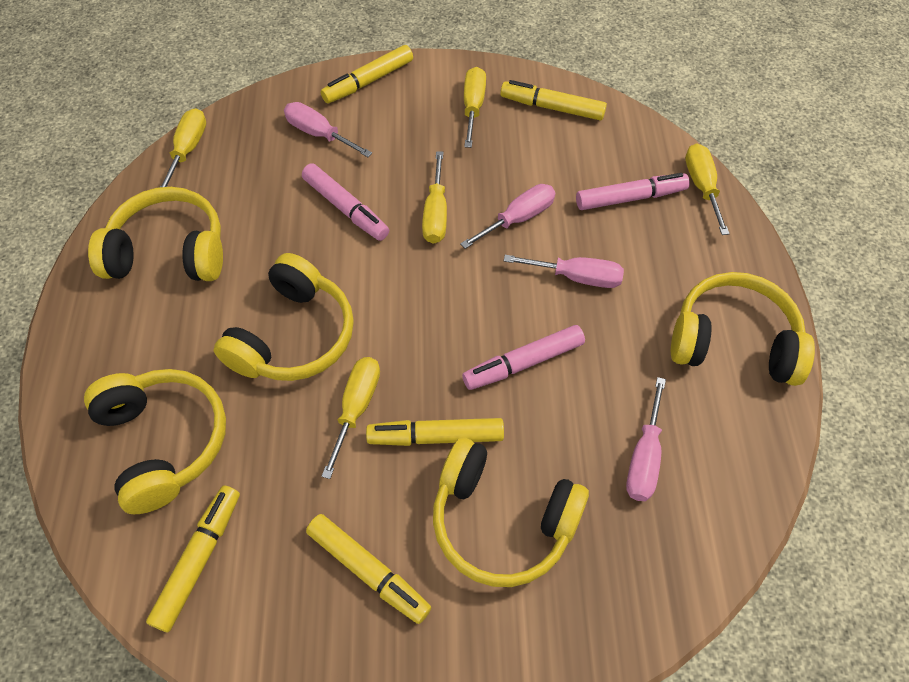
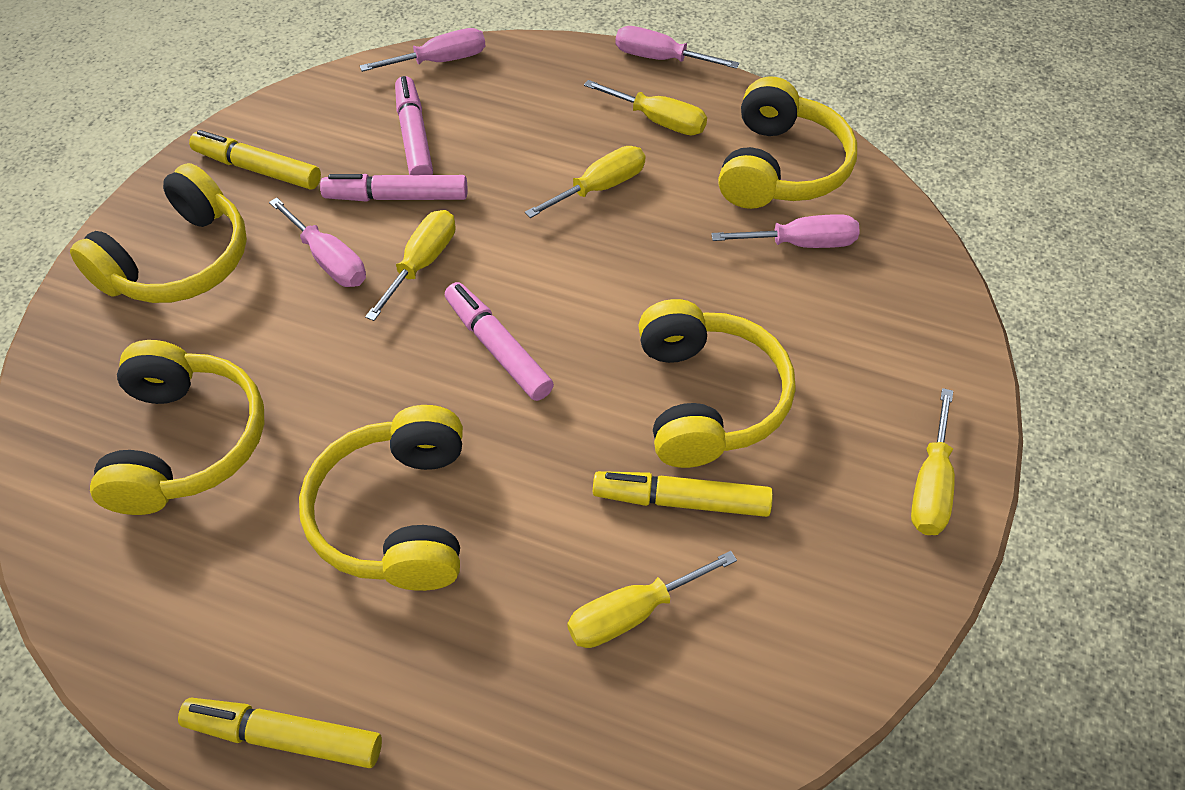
yellow marker: 5 -> 3

